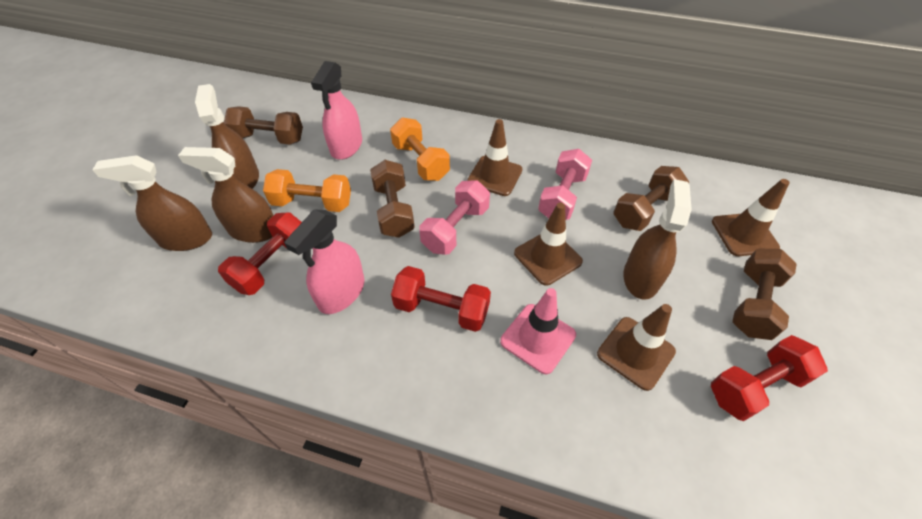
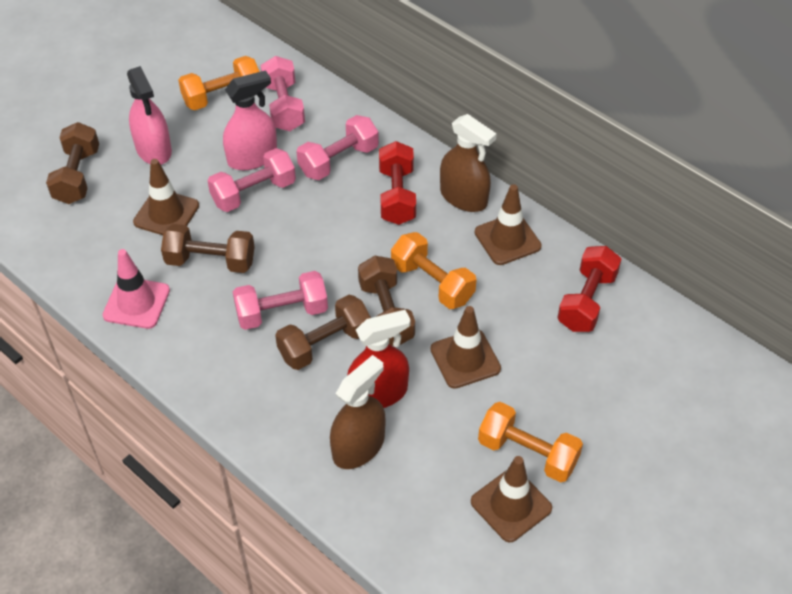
brown spray bottle: 4 -> 2
orange dumbbell: 2 -> 3
pink dumbbell: 2 -> 4
red dumbbell: 3 -> 2
red spray bottle: 0 -> 1

